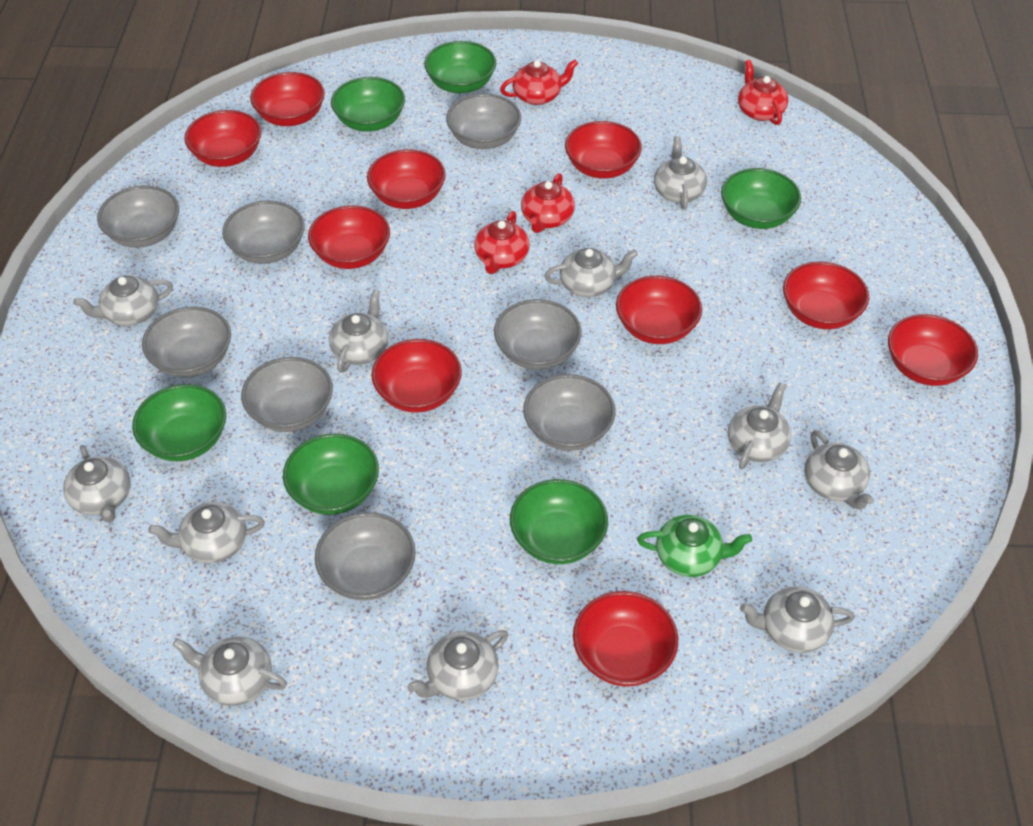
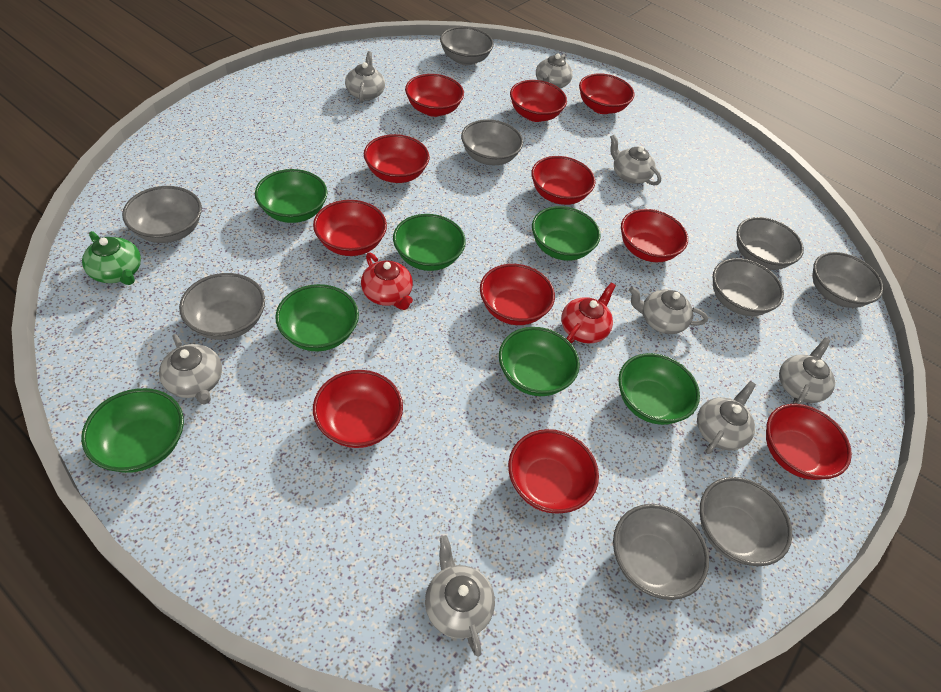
green bowl: 6 -> 7
grey bowl: 8 -> 9
grey teapot: 11 -> 8
red bowl: 10 -> 11
red teapot: 4 -> 2

